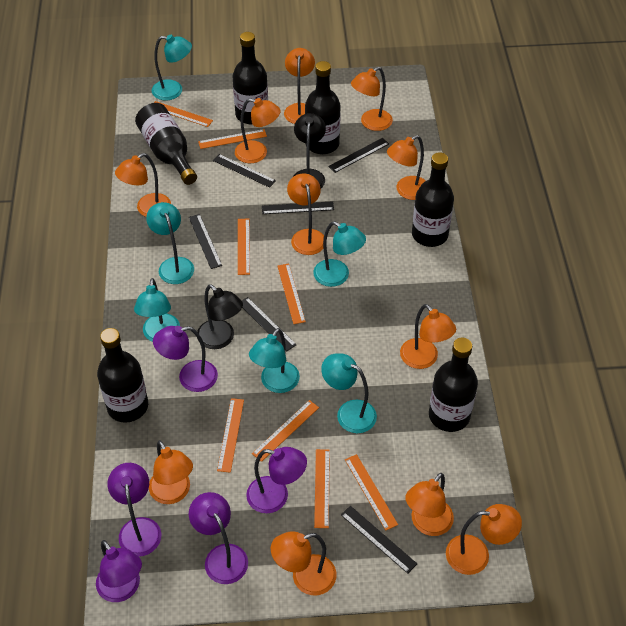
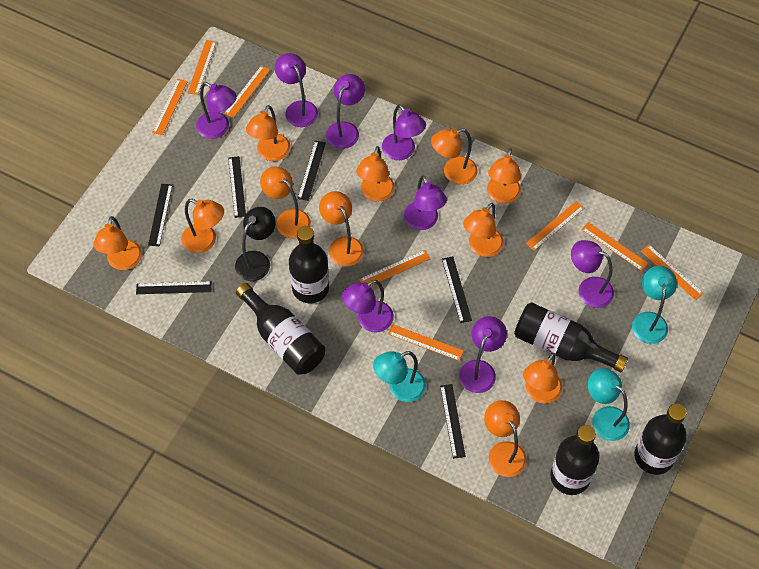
black bottle: 6 -> 5
black lamp: 2 -> 1
purple lamp: 5 -> 8
turquoise lamp: 6 -> 3

